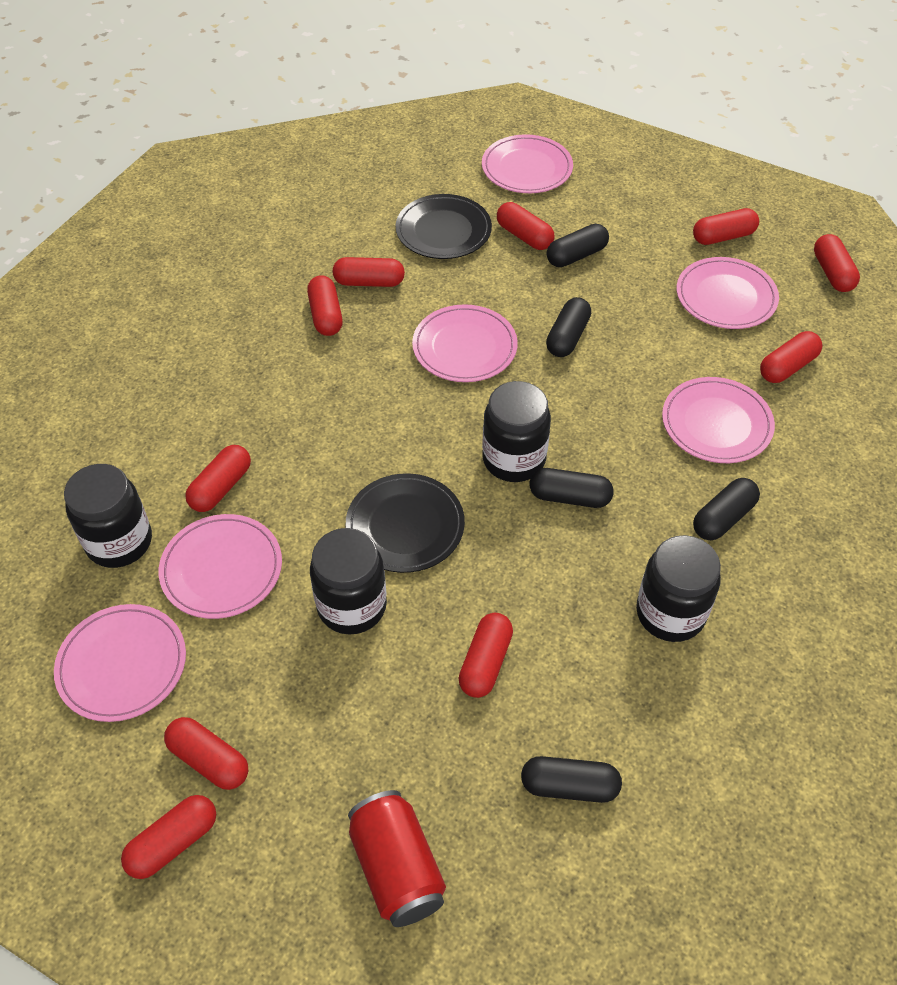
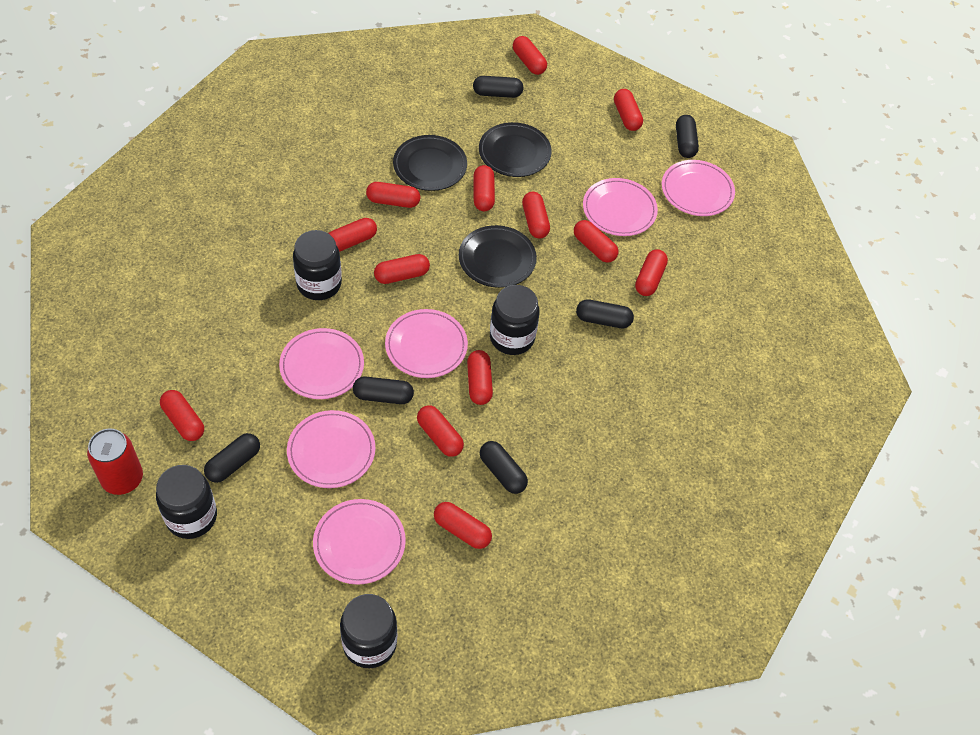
black capsule: 5 -> 6
black plate: 2 -> 3
red capsule: 10 -> 13

